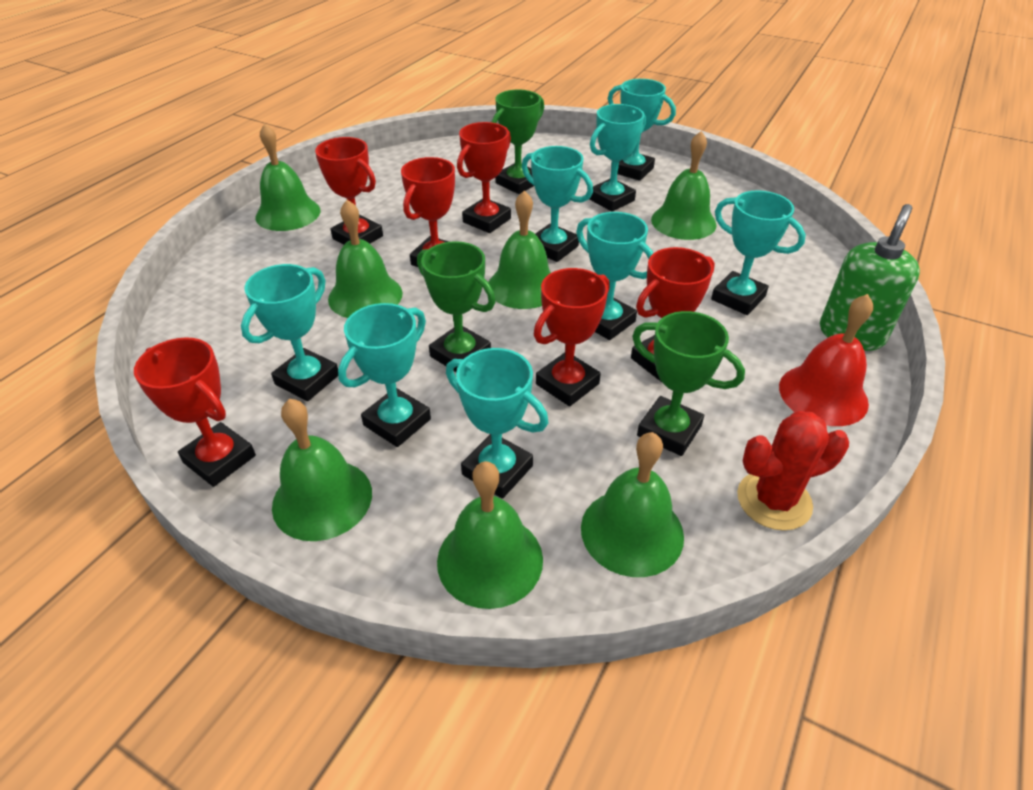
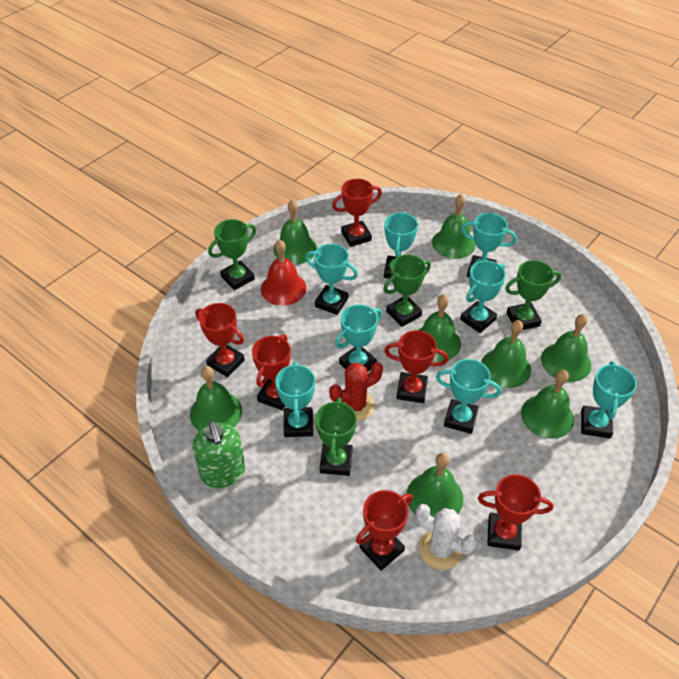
green bell: 7 -> 8
green trophy: 3 -> 4
white cactus: 0 -> 1

